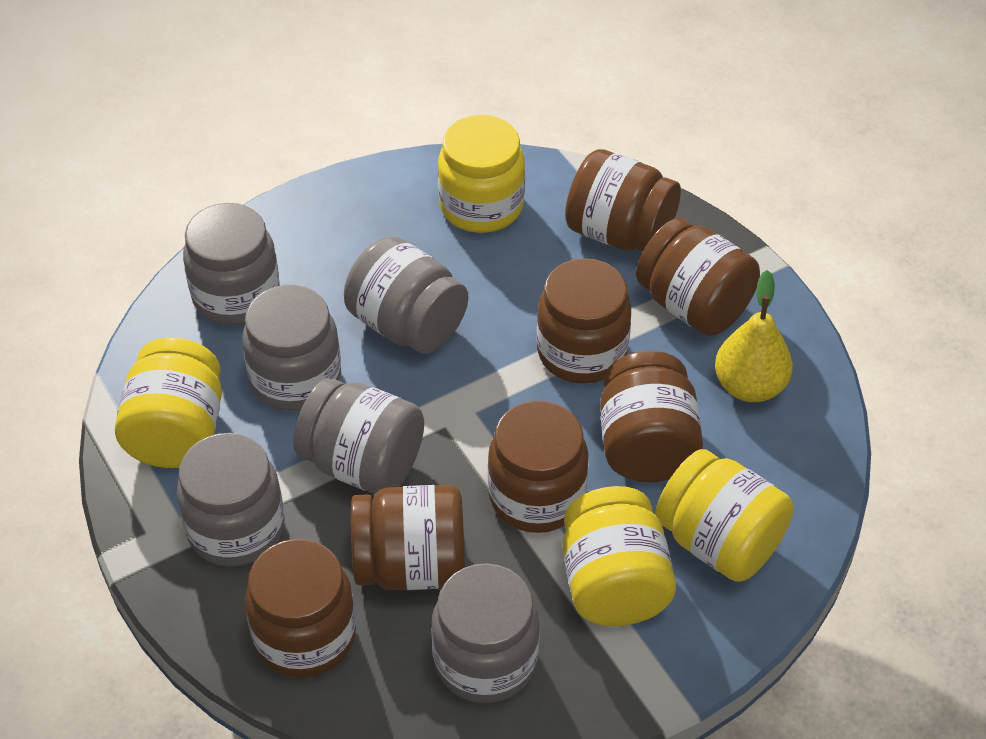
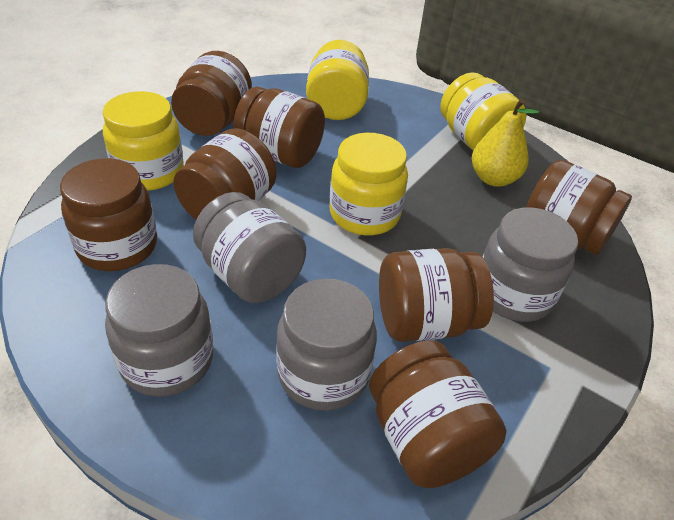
grey jar: 6 -> 4

